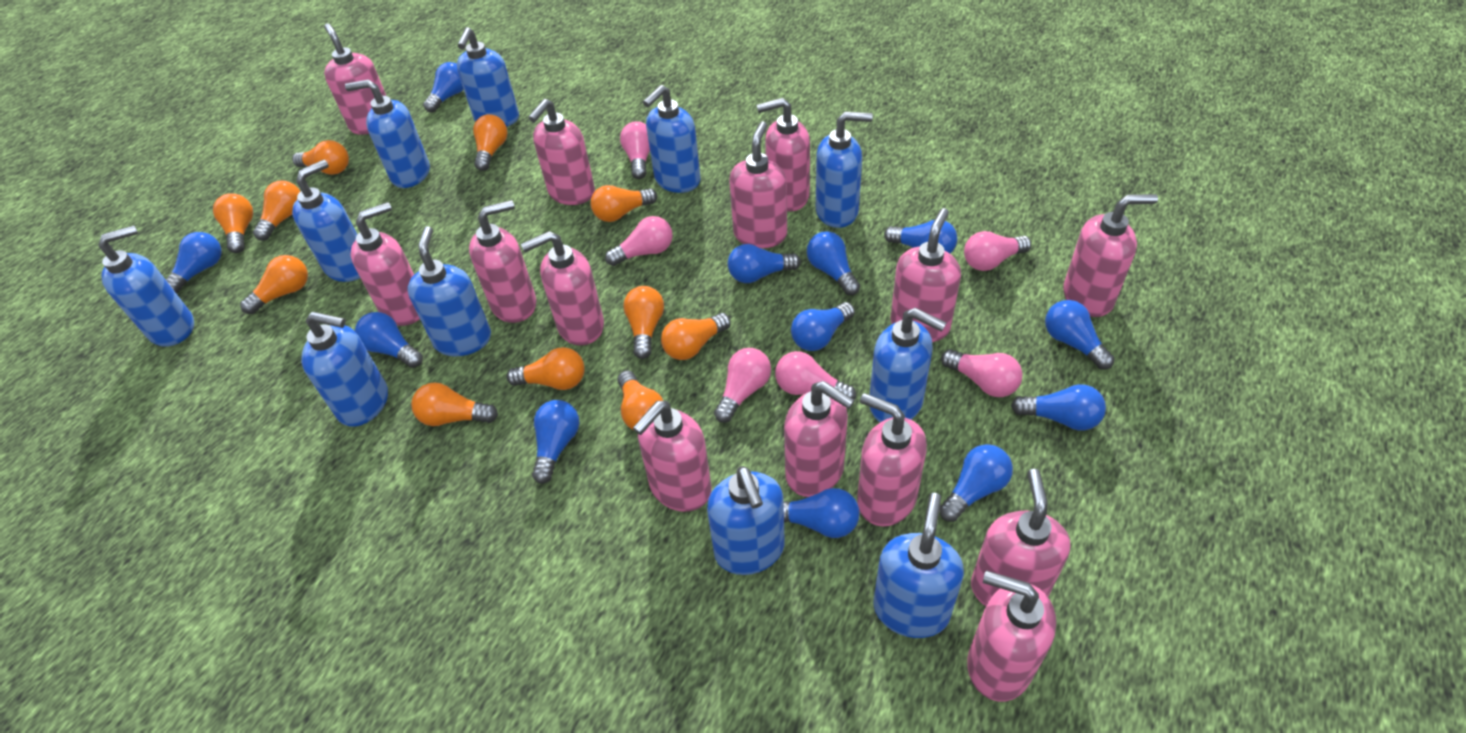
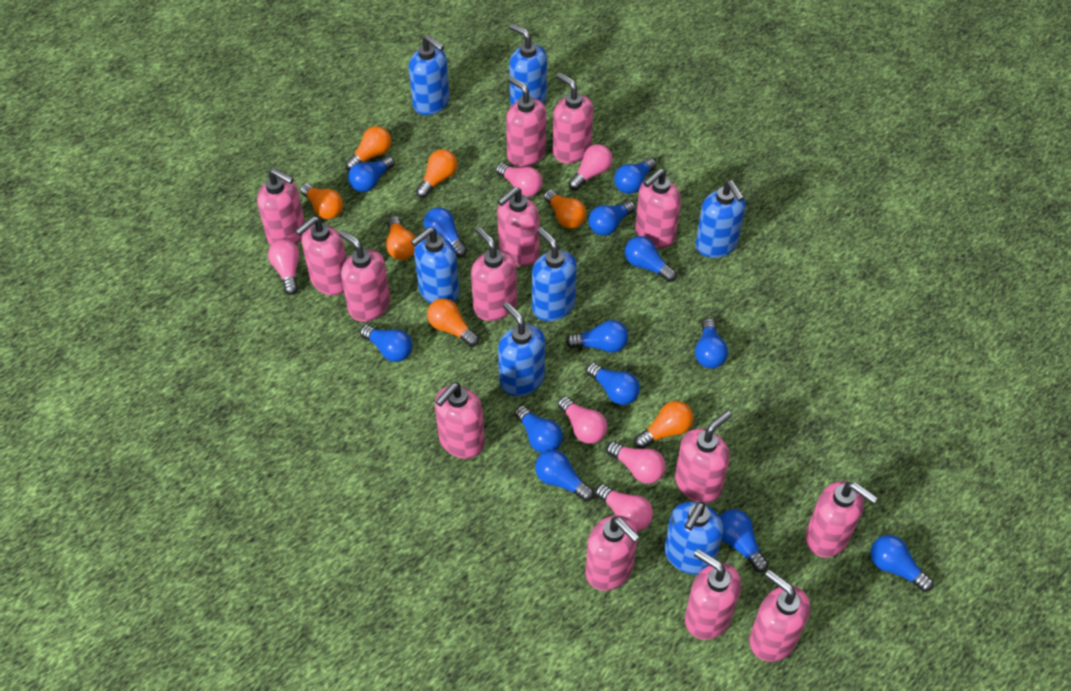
blue light bulb: 12 -> 13
blue soap dispenser: 11 -> 7
orange light bulb: 11 -> 7

